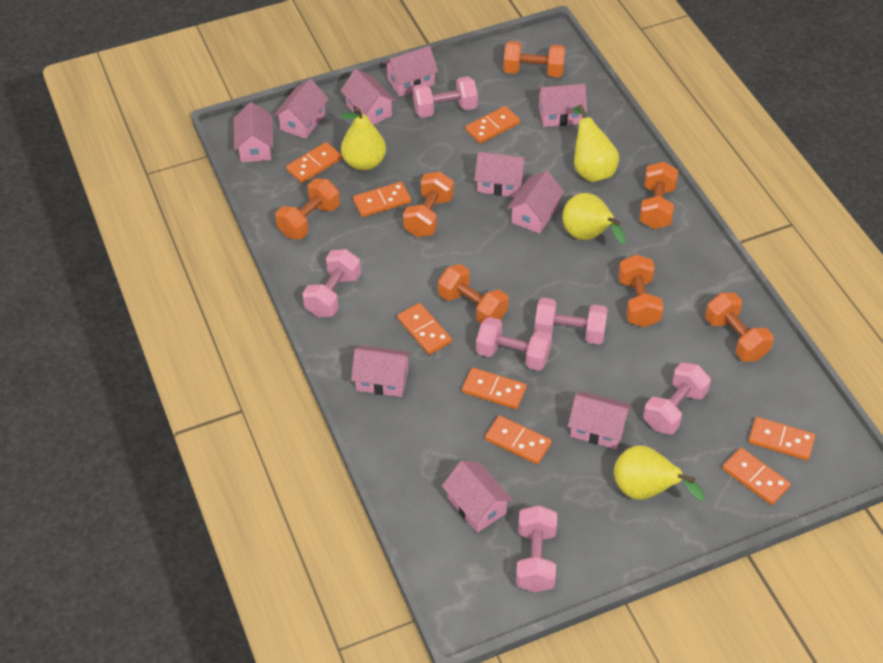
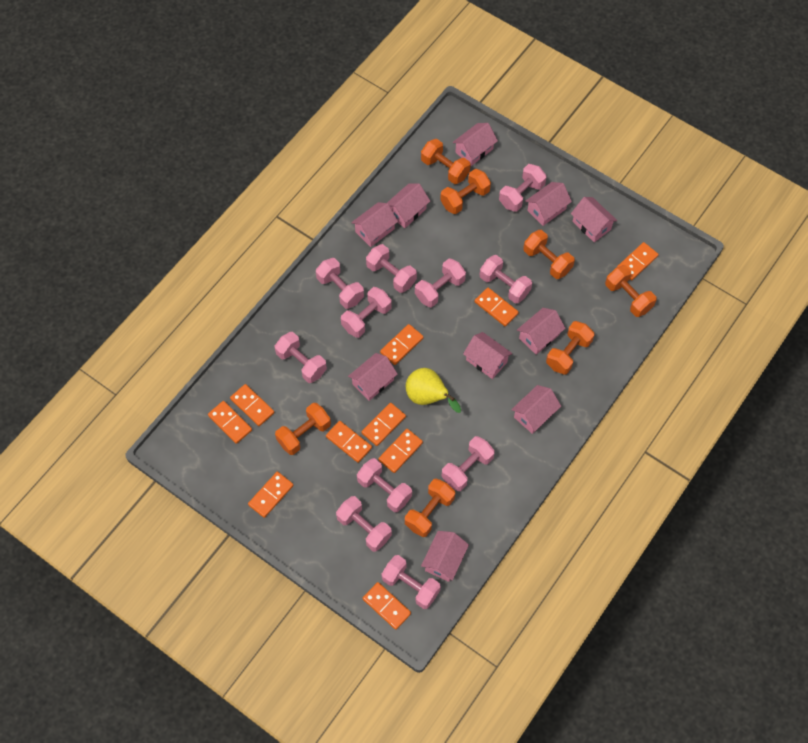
orange domino: 8 -> 10
pink dumbbell: 6 -> 11
yellow pear: 4 -> 1

